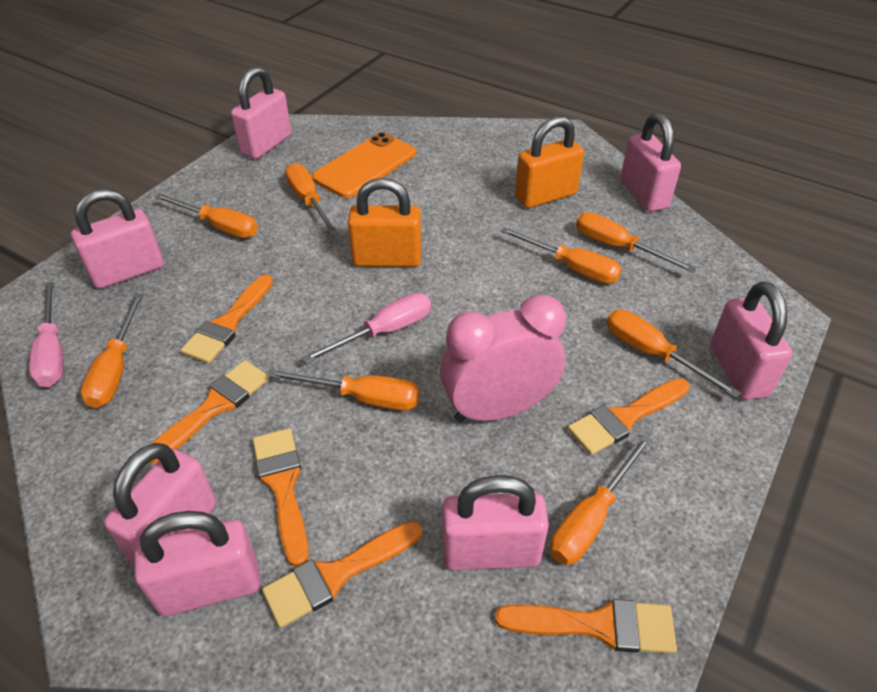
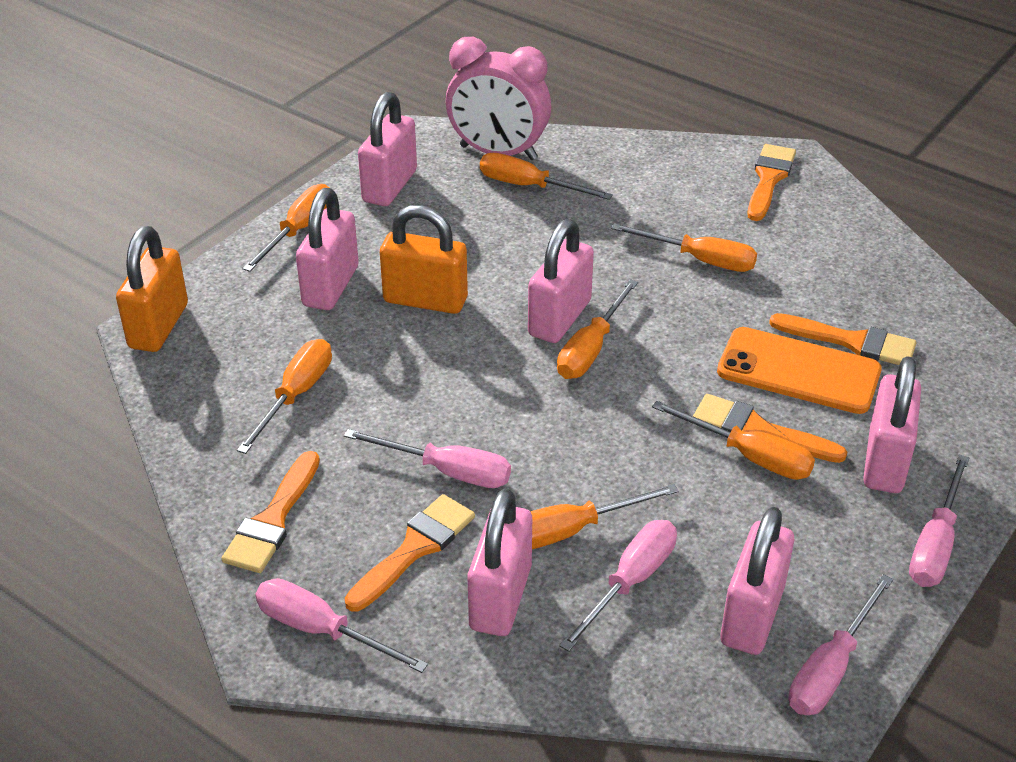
orange brush: 6 -> 5
orange screwdriver: 8 -> 7
pink padlock: 7 -> 6
pink screwdriver: 2 -> 5

